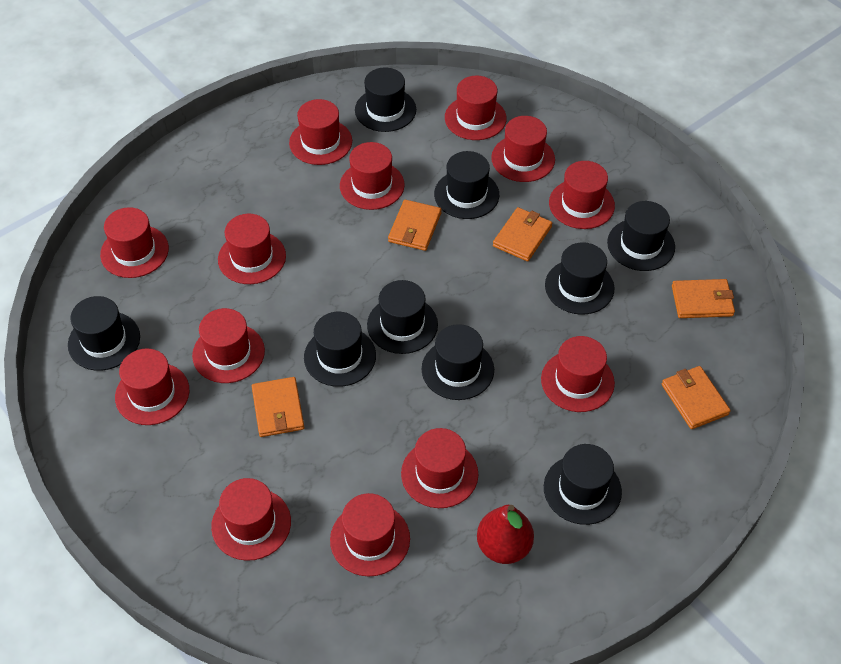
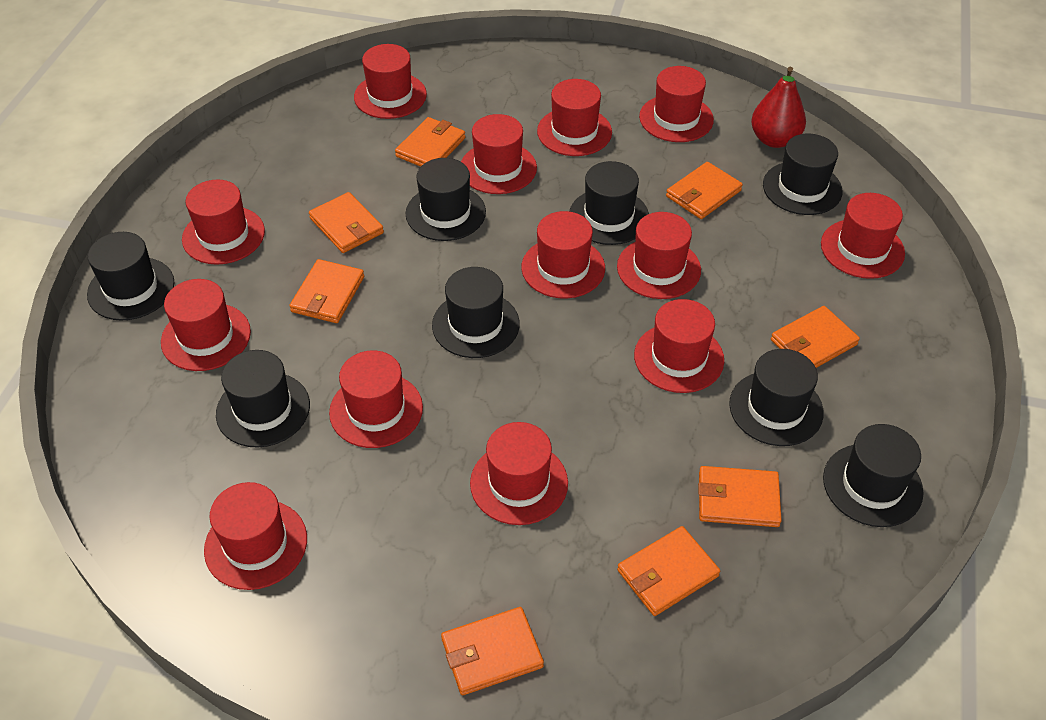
black hat: 9 -> 8
orange wallet: 5 -> 8

